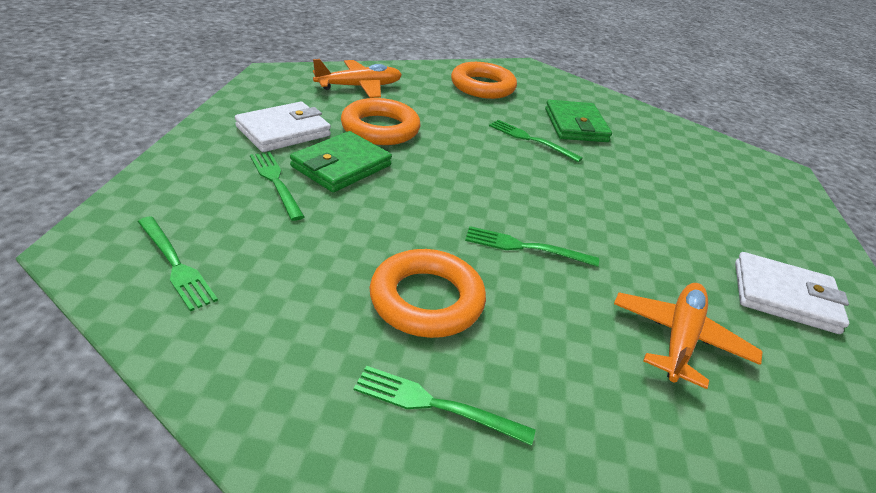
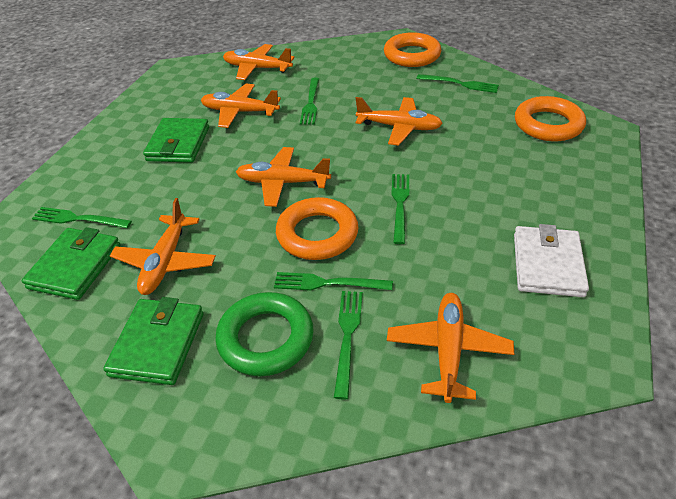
green fork: 5 -> 6
green ring: 0 -> 1
green wallet: 2 -> 3
orange plane: 2 -> 6
white wallet: 2 -> 1

